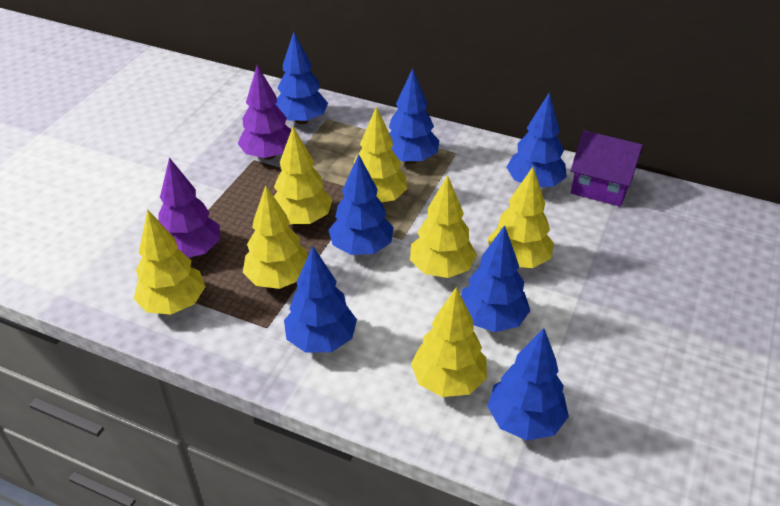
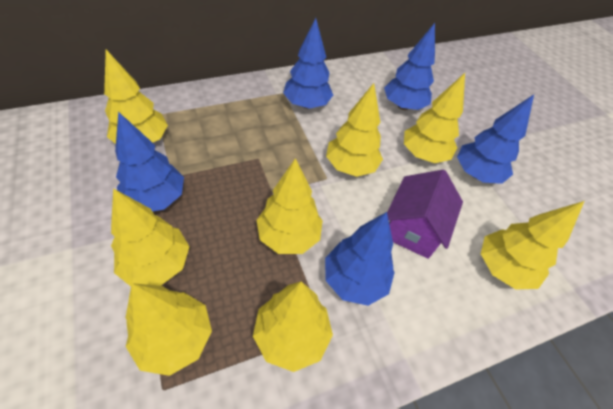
blue tree: 7 -> 5
purple tree: 2 -> 0
yellow tree: 7 -> 8

